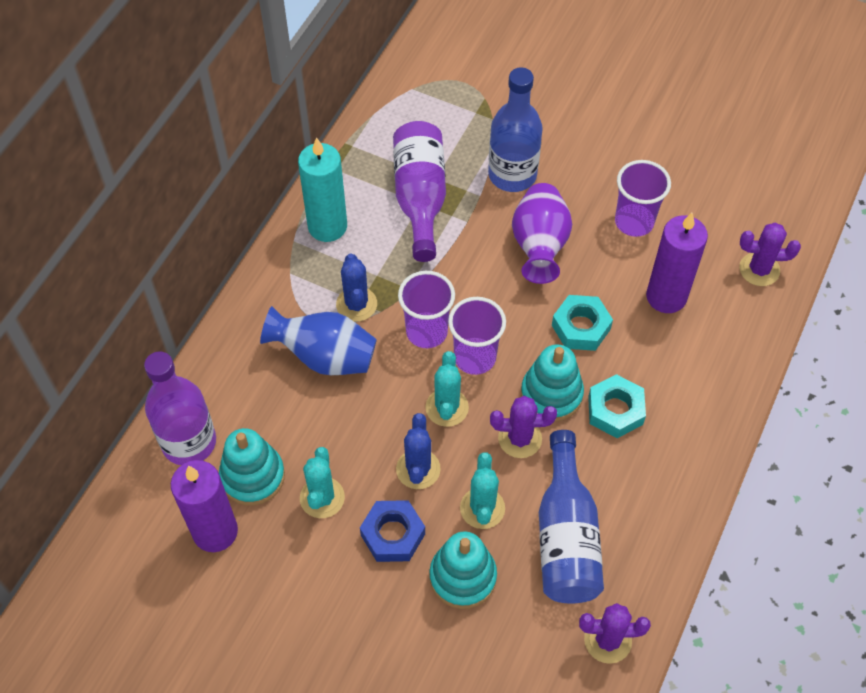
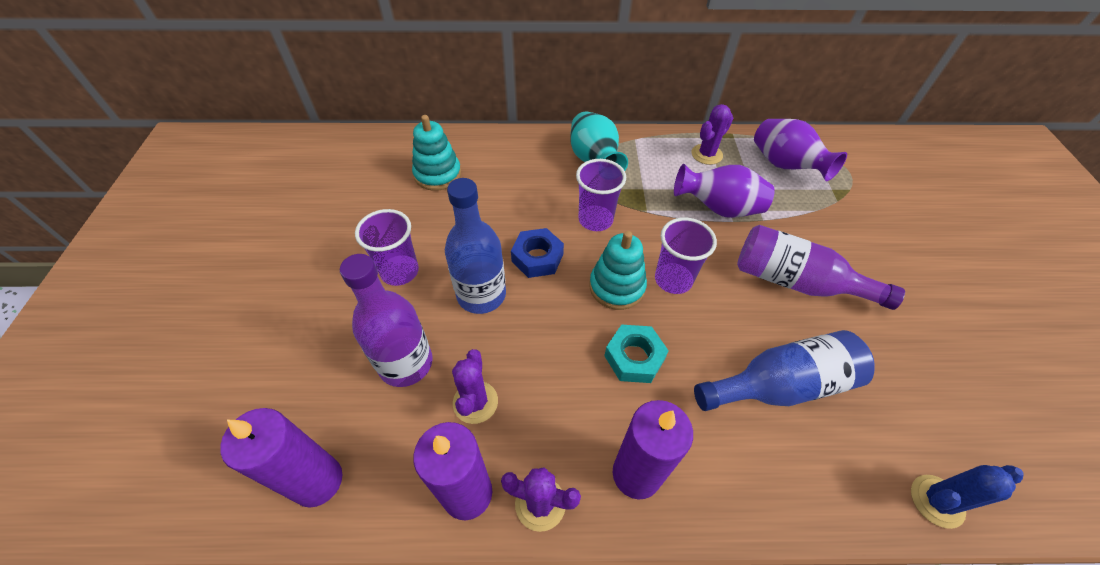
blue cactus: 2 -> 1
blue vase: 1 -> 0
purple candle: 2 -> 3
purple vase: 1 -> 2
turquoise cactus: 3 -> 0
turquoise candle: 1 -> 0
turquoise nut: 2 -> 1
turquoise stacking toy: 3 -> 2
turquoise vase: 0 -> 1

